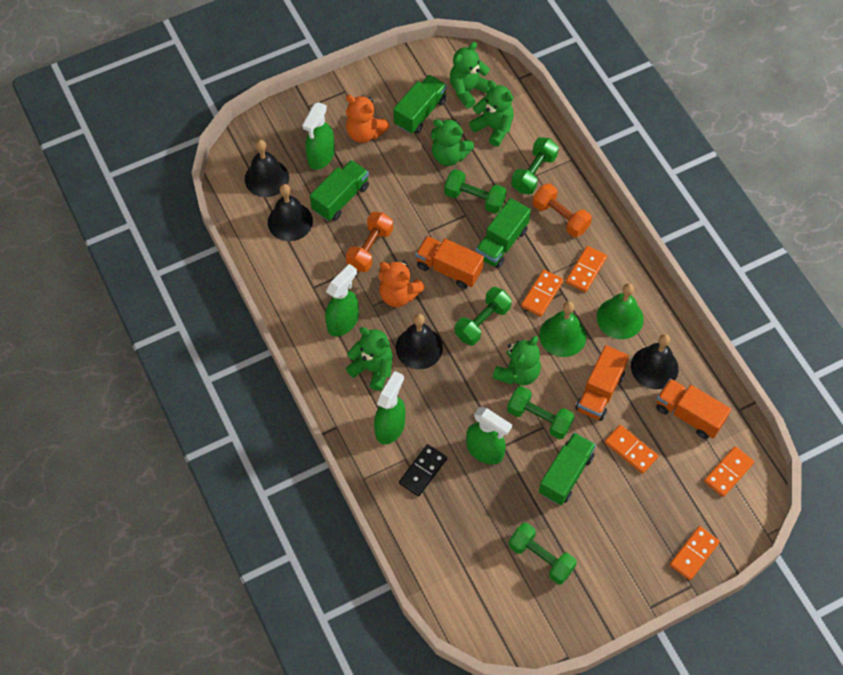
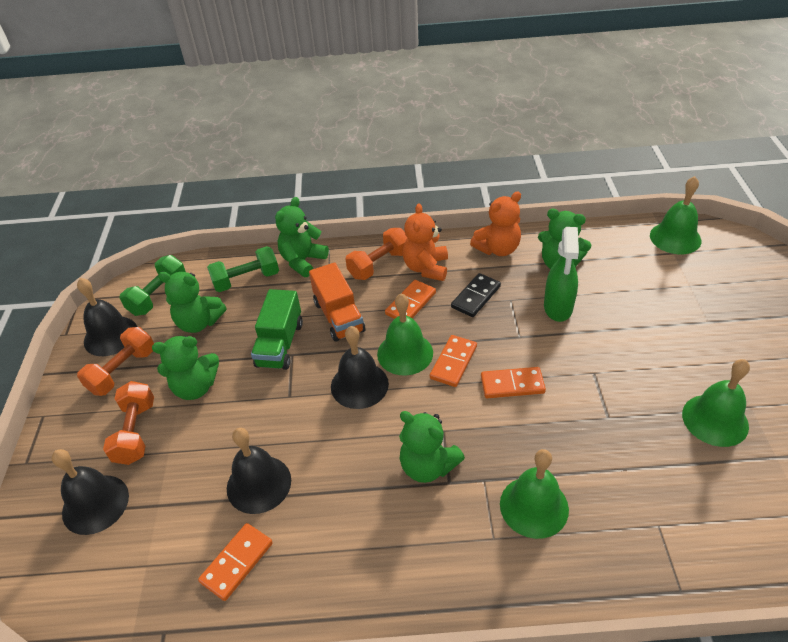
green bell: 2 -> 4
green dumbbell: 5 -> 2
green spray bottle: 4 -> 1
green truck: 4 -> 1
orange domino: 5 -> 4
orange dumbbell: 2 -> 3
orange truck: 3 -> 1

